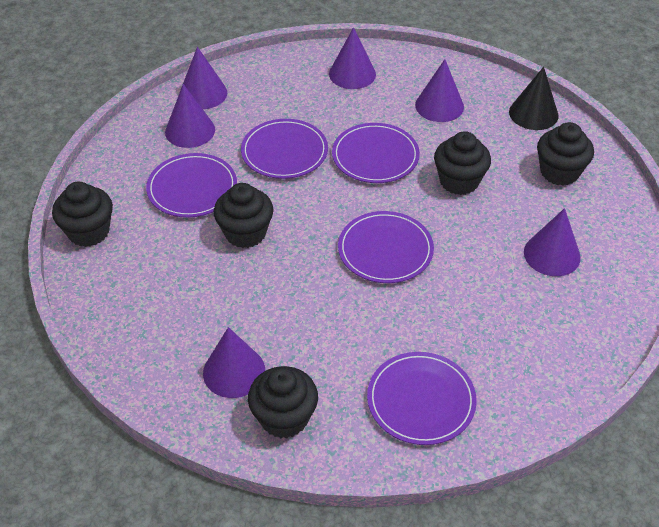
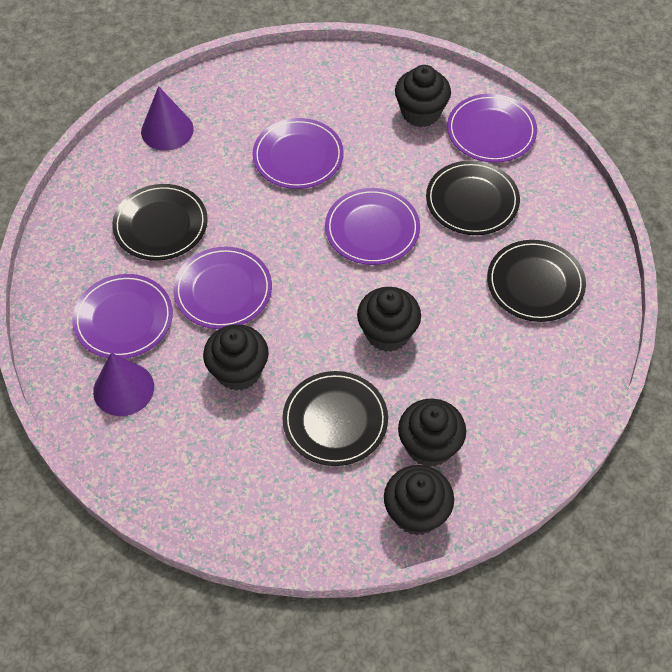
black cone: 1 -> 0
black plate: 0 -> 4
purple cone: 6 -> 2

